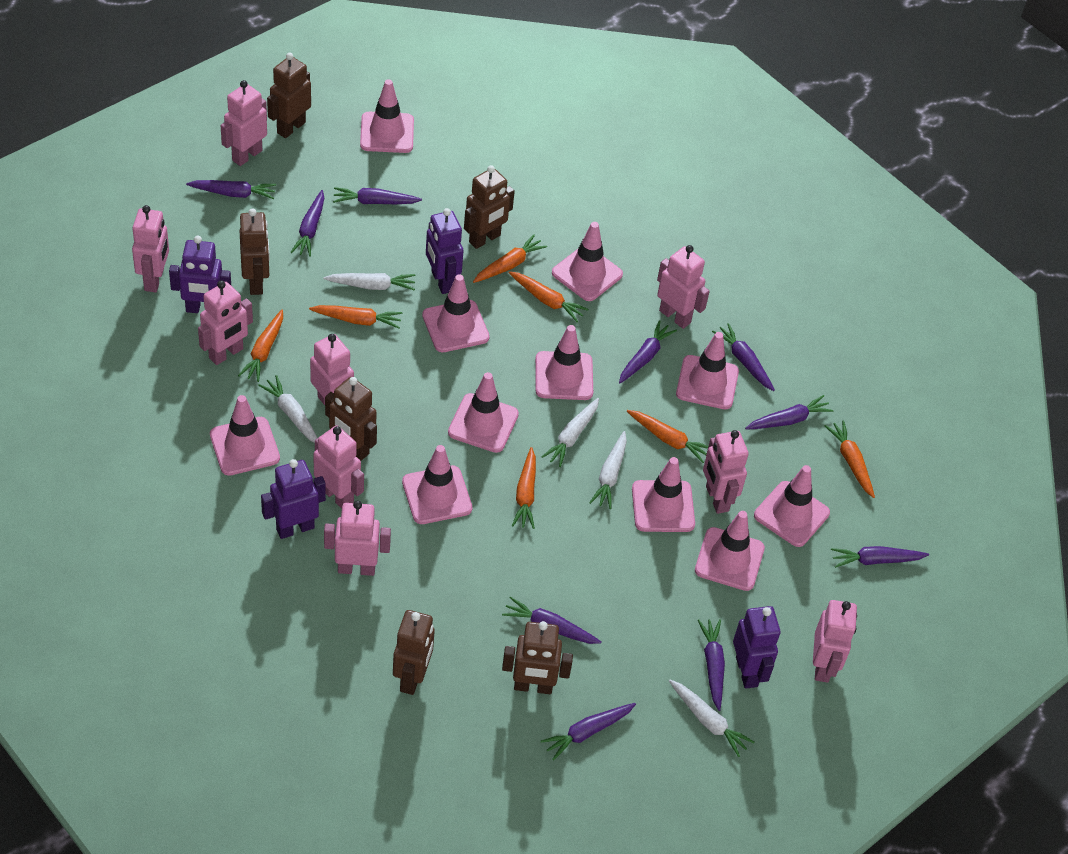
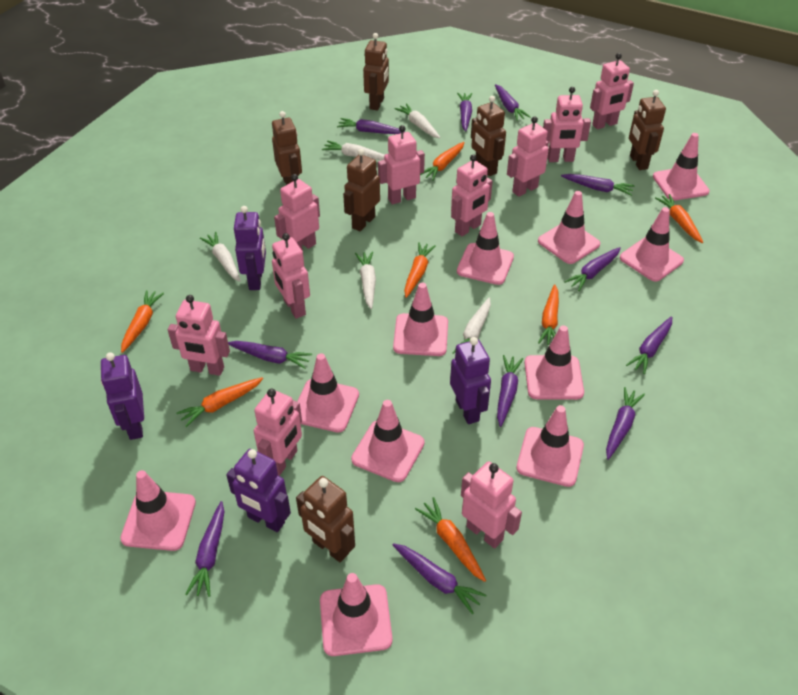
pink robot: 9 -> 10
purple carrot: 10 -> 11

